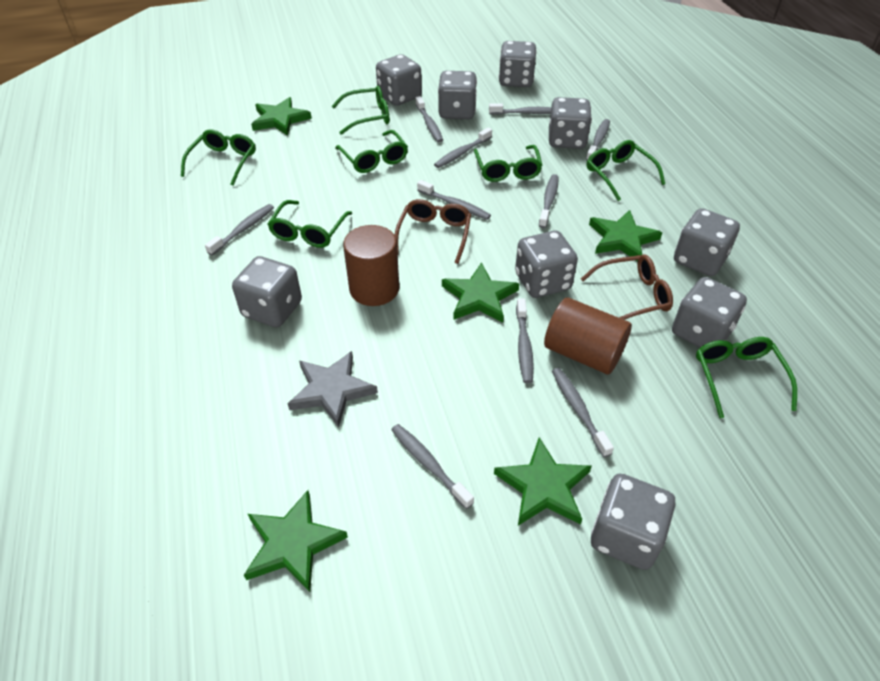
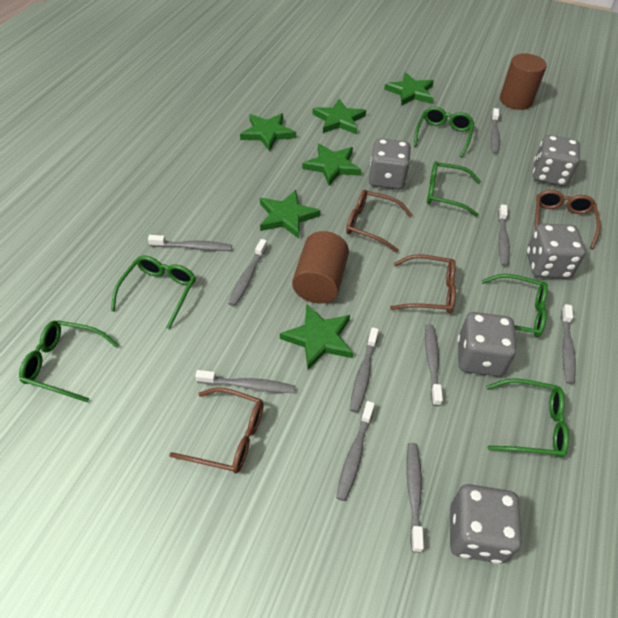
brown glasses: 2 -> 4
green glasses: 7 -> 6
green star: 5 -> 6
grey dice: 9 -> 5
grey star: 1 -> 0

